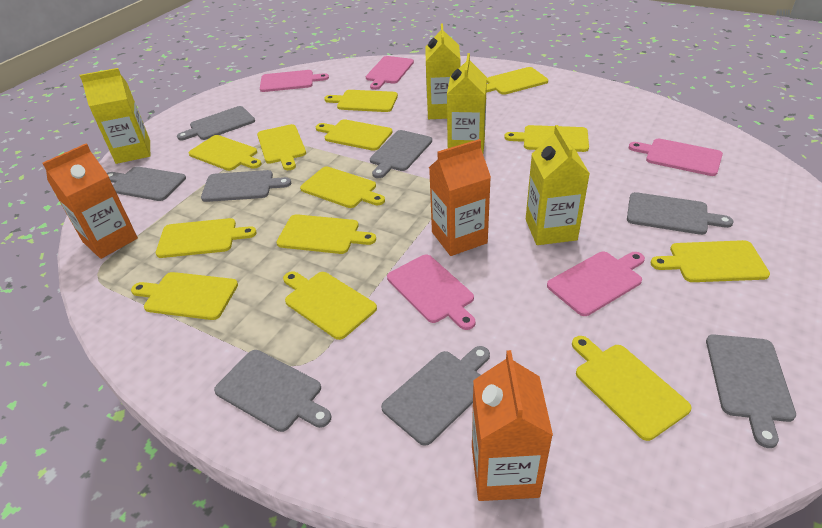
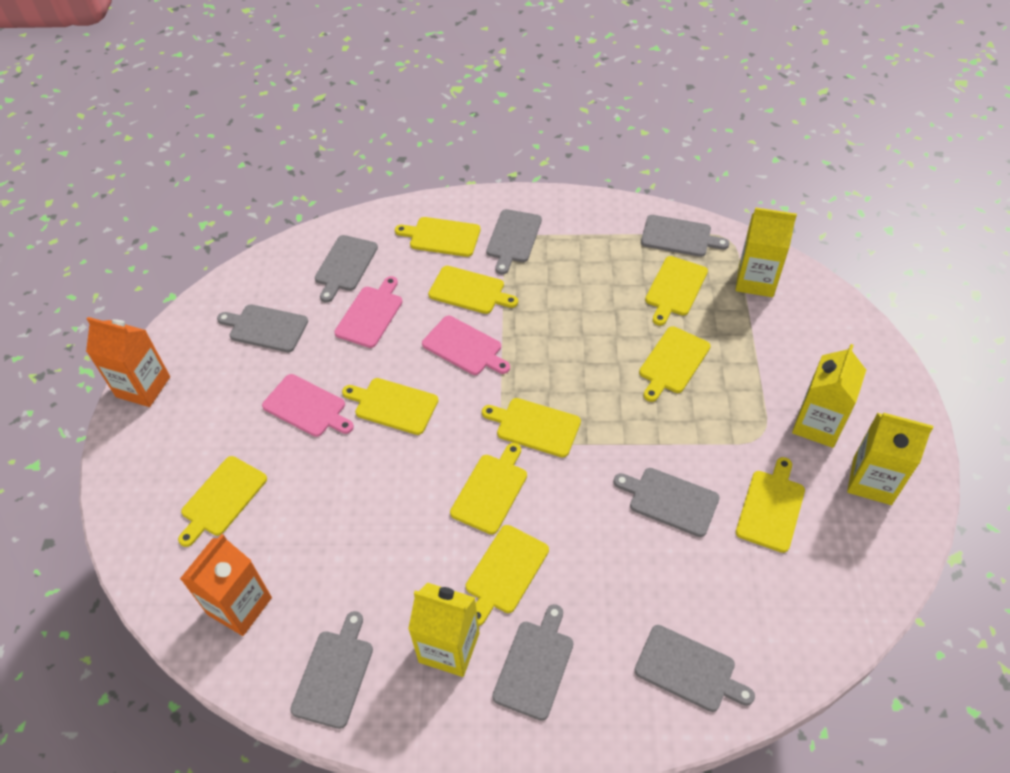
orange carton: 3 -> 2
pink cutting board: 5 -> 3
yellow cutting board: 13 -> 10

